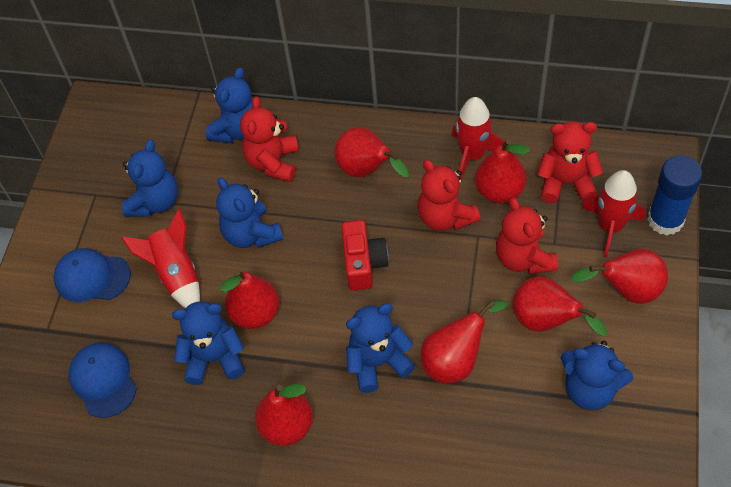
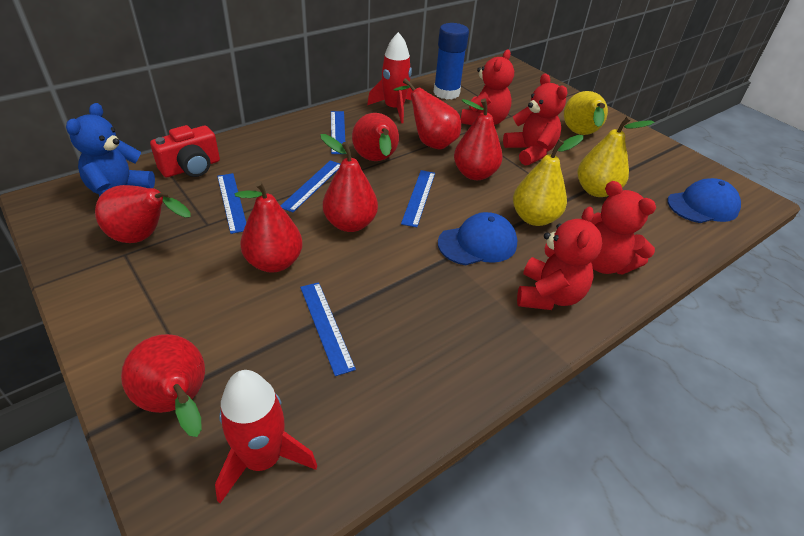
blue ruler: 0 -> 5
blue teddy bear: 6 -> 1
red rocket: 3 -> 2
yellow pear: 0 -> 3

